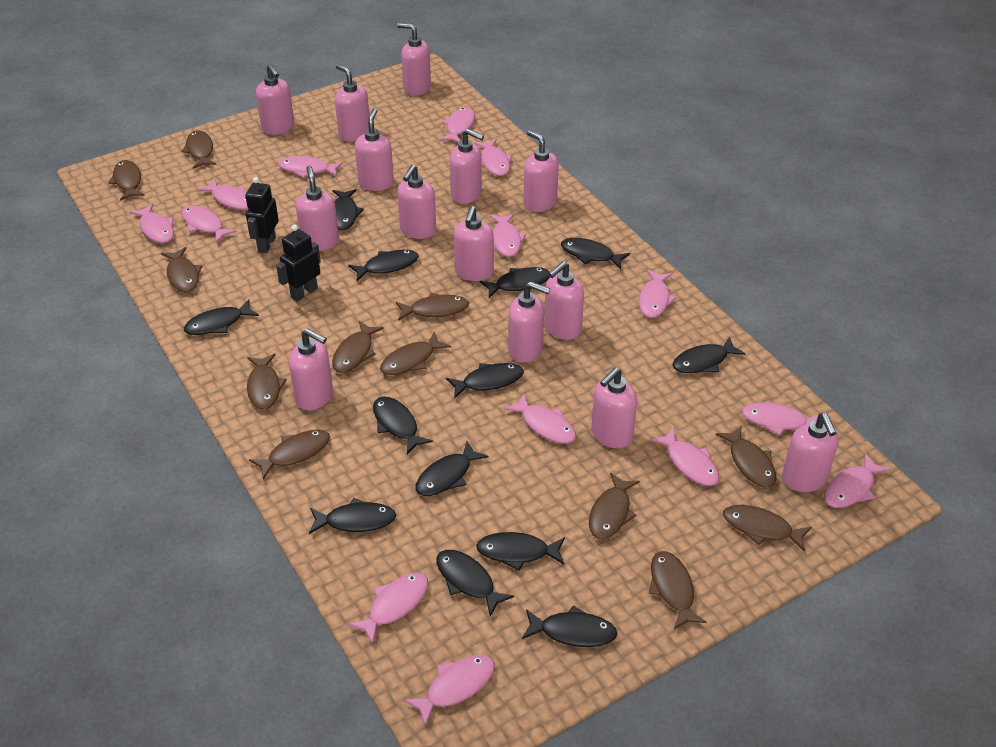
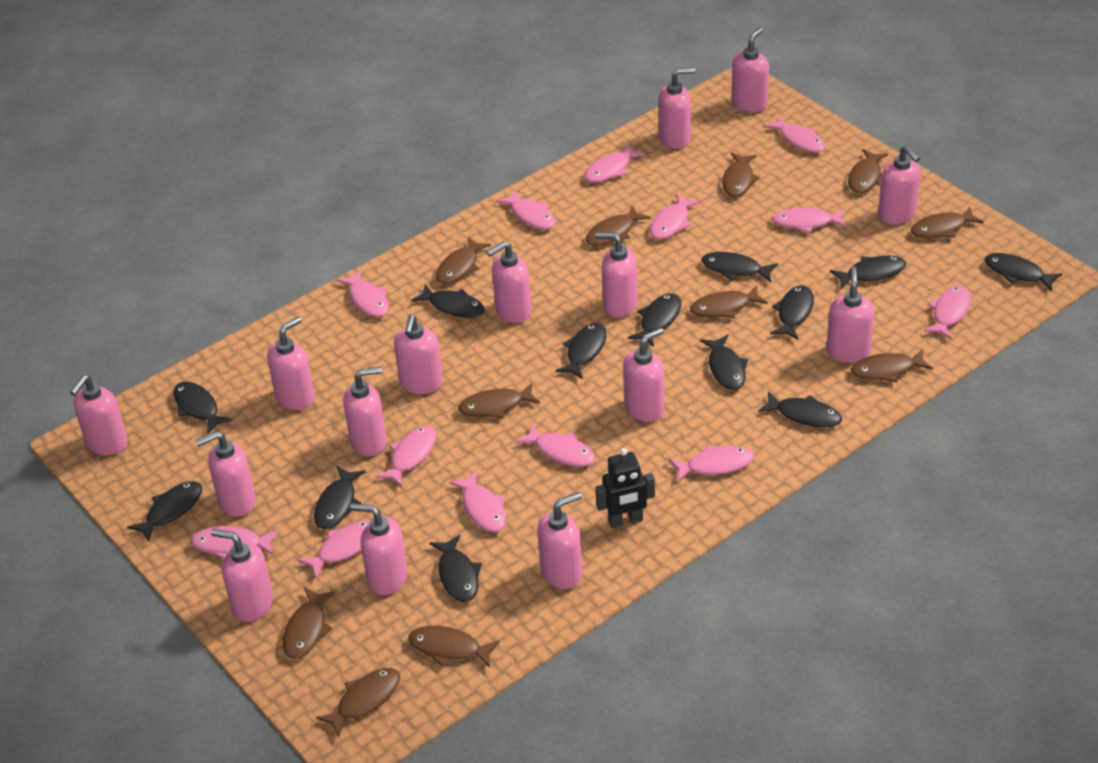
black robot: 2 -> 1
brown fish: 12 -> 11
pink fish: 14 -> 13
pink soap dispenser: 14 -> 15

